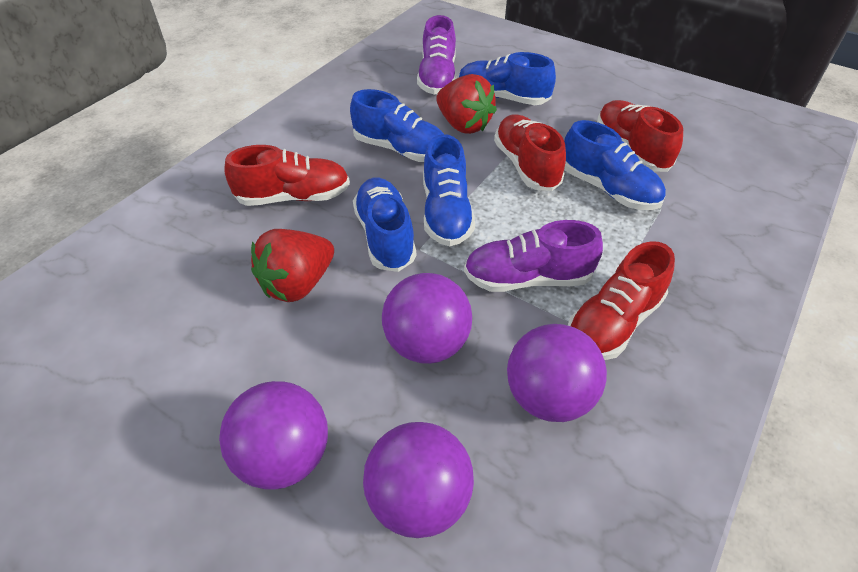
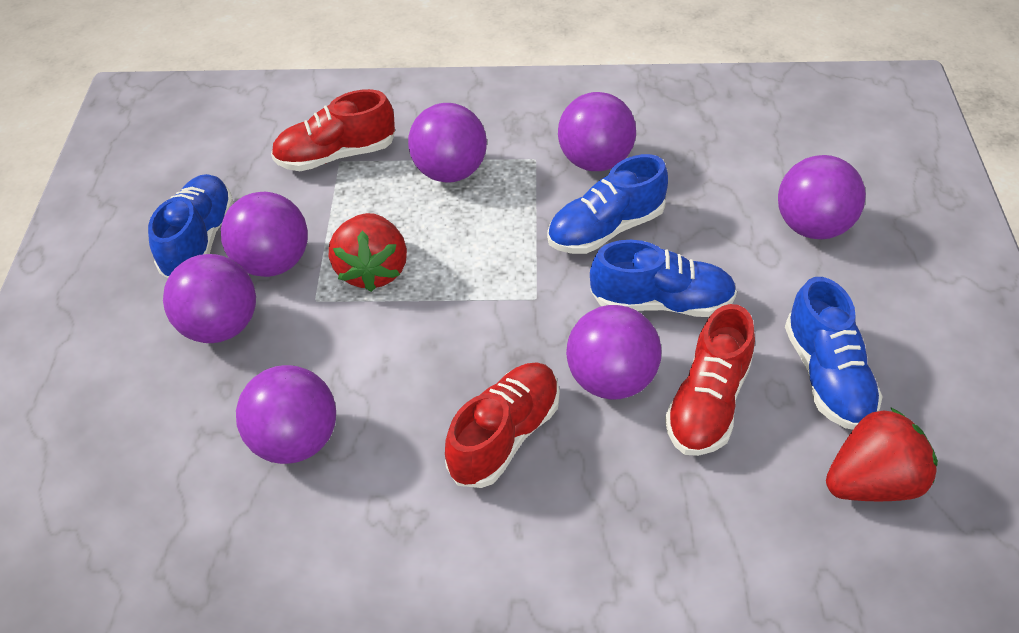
blue shoe: 5 -> 4
purple ball: 4 -> 7
purple shoe: 2 -> 0
red shoe: 4 -> 3

